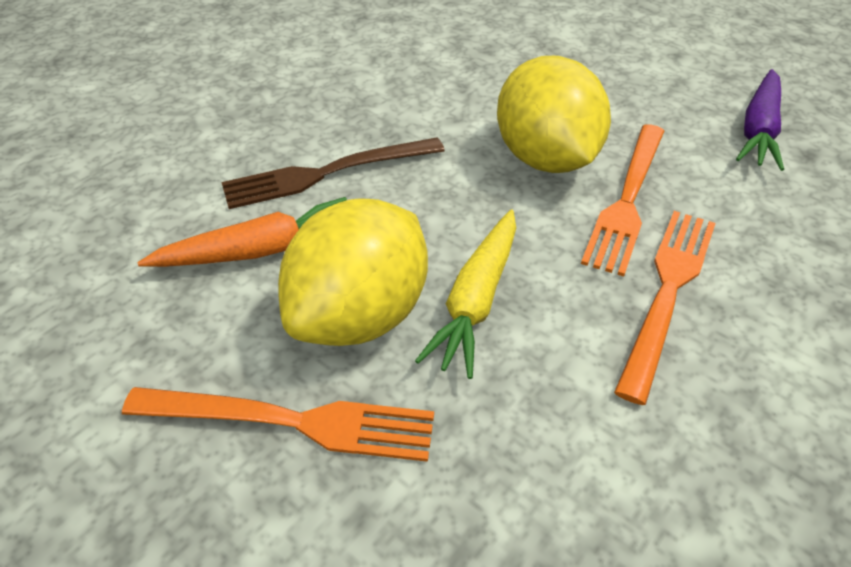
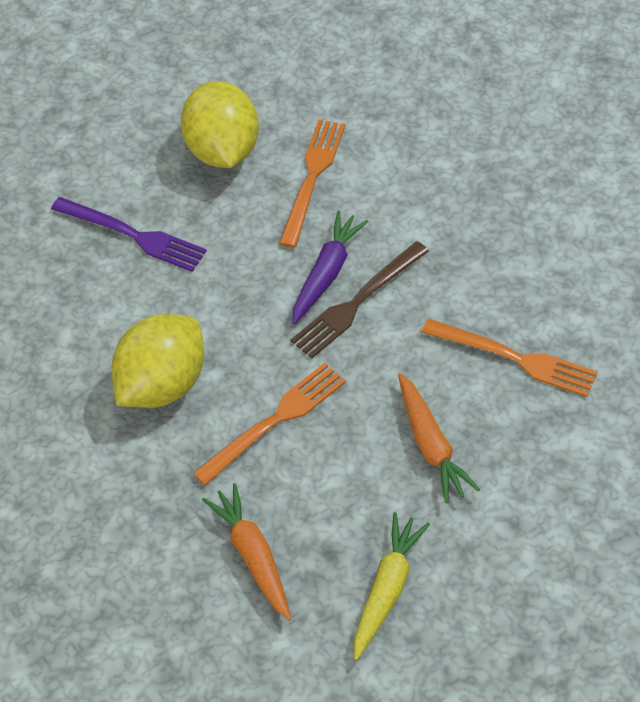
orange carrot: 1 -> 2
purple fork: 0 -> 1

